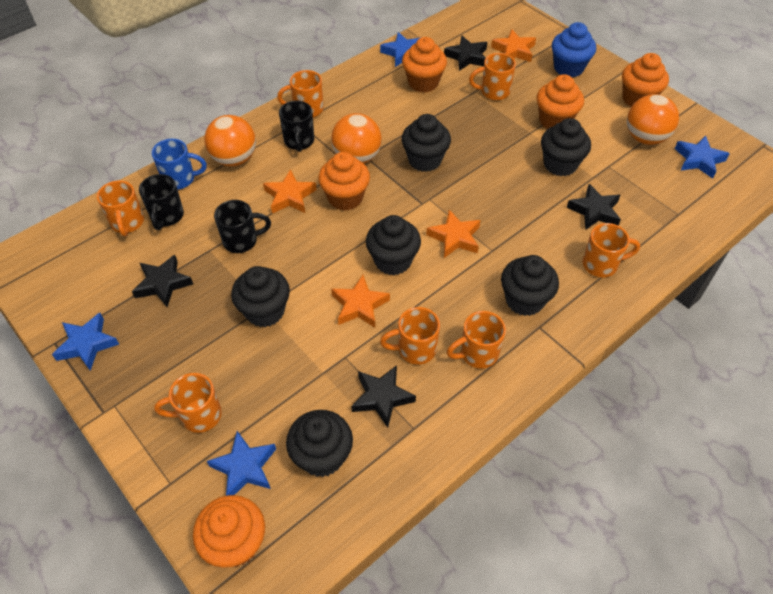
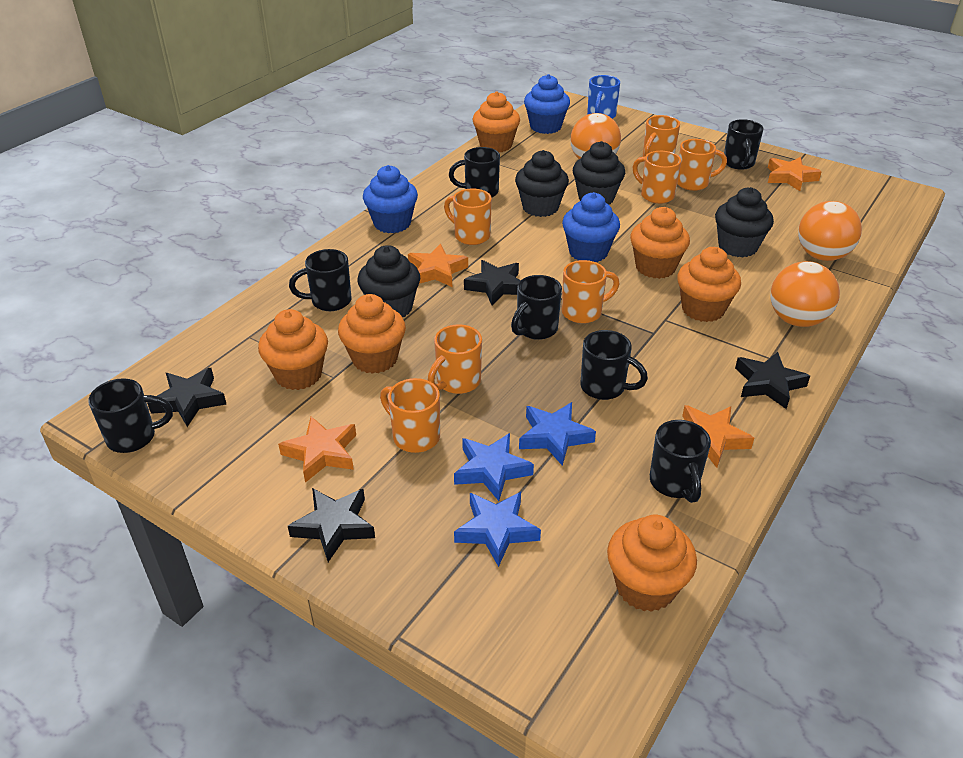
black cupcake: 6 -> 4
black mug: 3 -> 7
blue cupcake: 1 -> 3
blue star: 4 -> 3
orange cupcake: 5 -> 6

